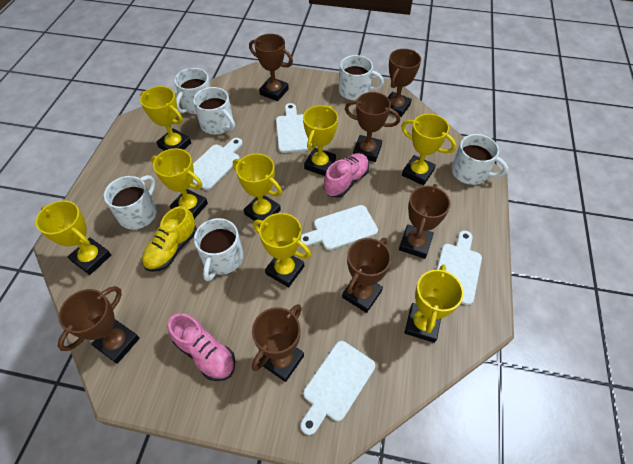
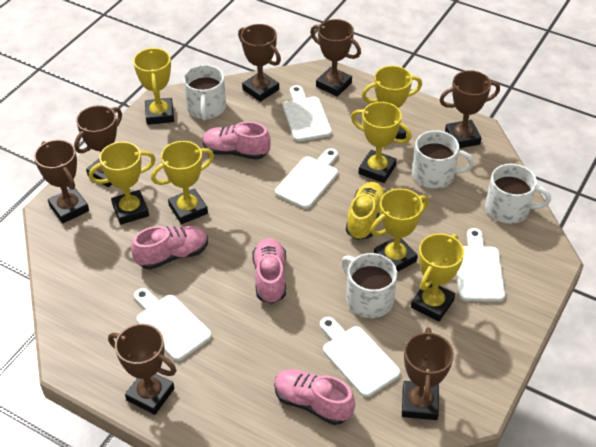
pink shoe: 2 -> 4
white mug: 6 -> 4
yellow trophy: 8 -> 7

